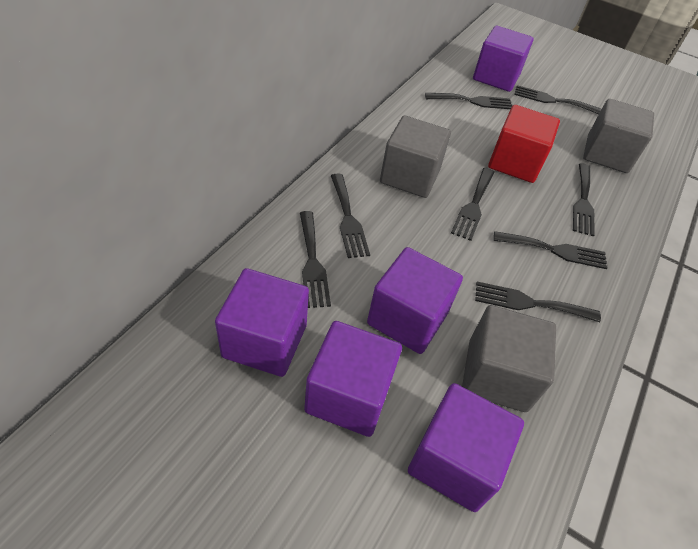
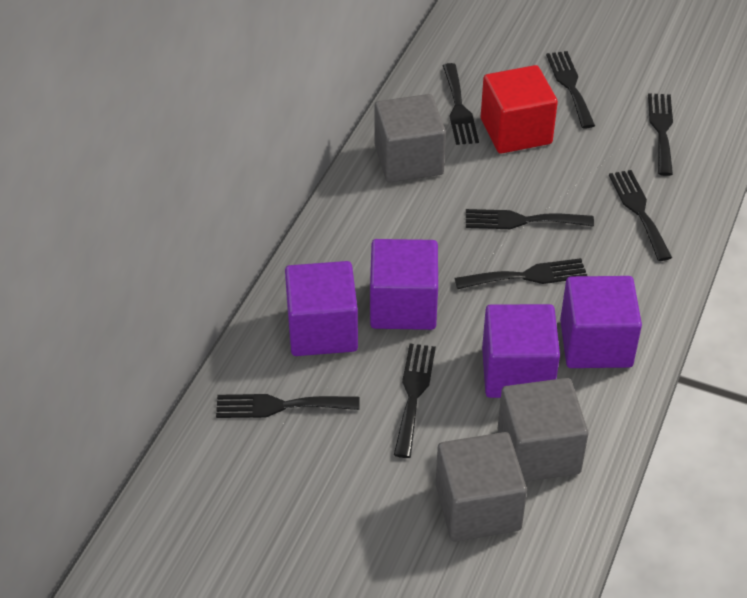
purple cube: 5 -> 4

